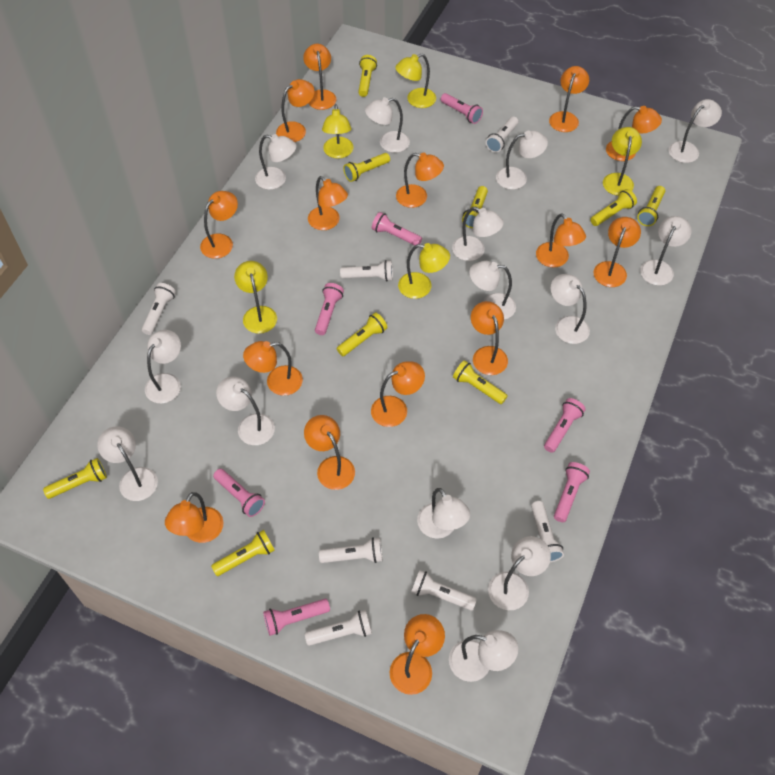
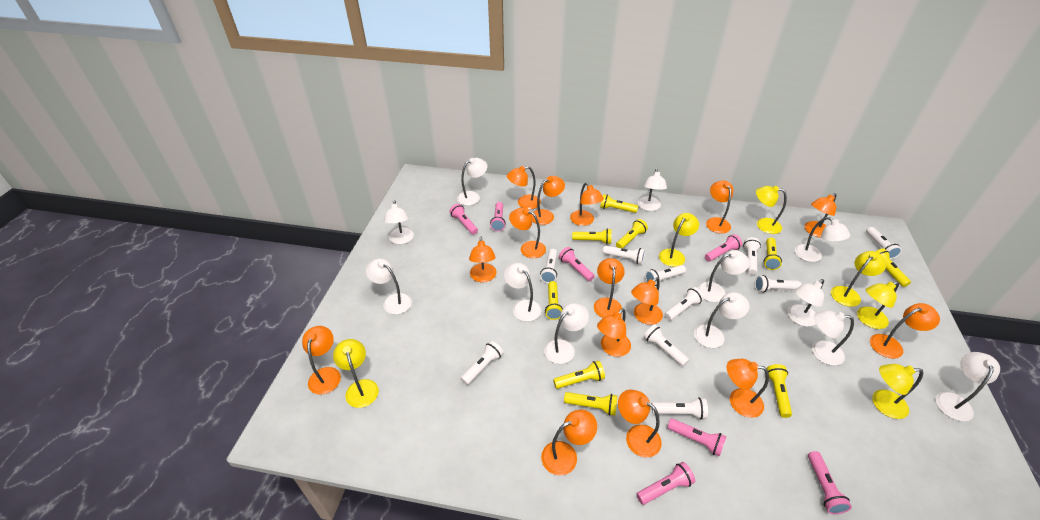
white flashlight: 7 -> 10
white lamp: 14 -> 12
yellow lamp: 5 -> 6

